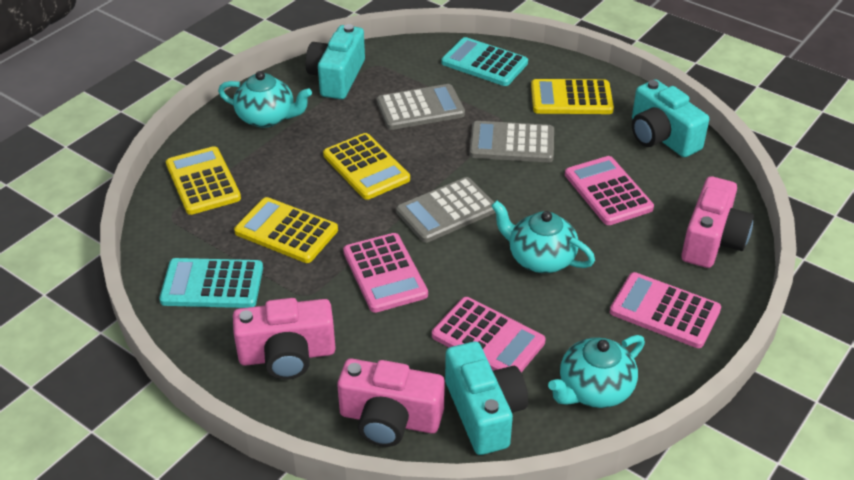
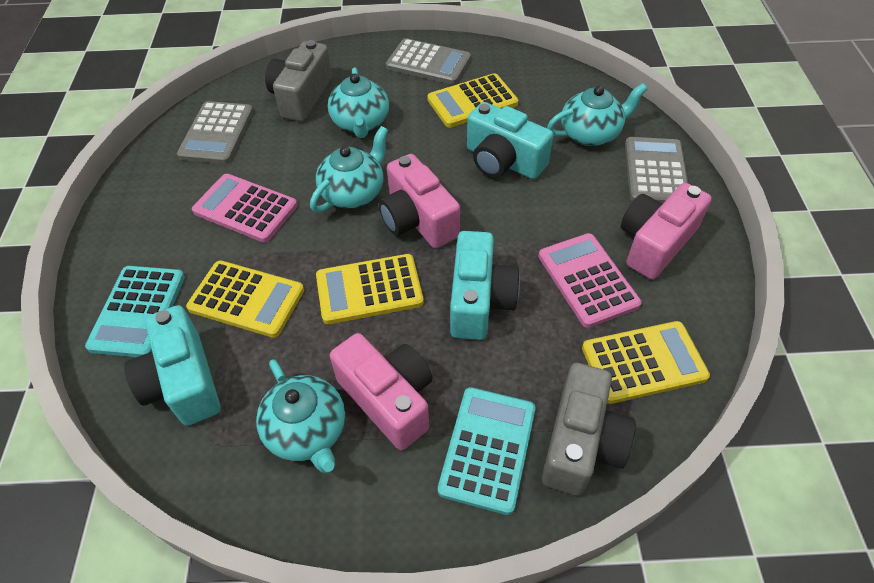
grey camera: 0 -> 2
pink calculator: 4 -> 2
turquoise teapot: 3 -> 4

